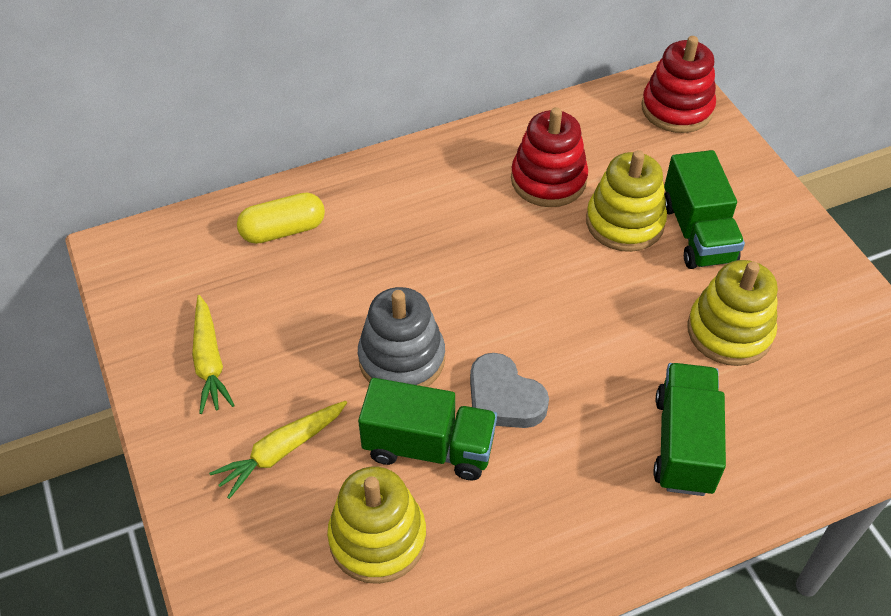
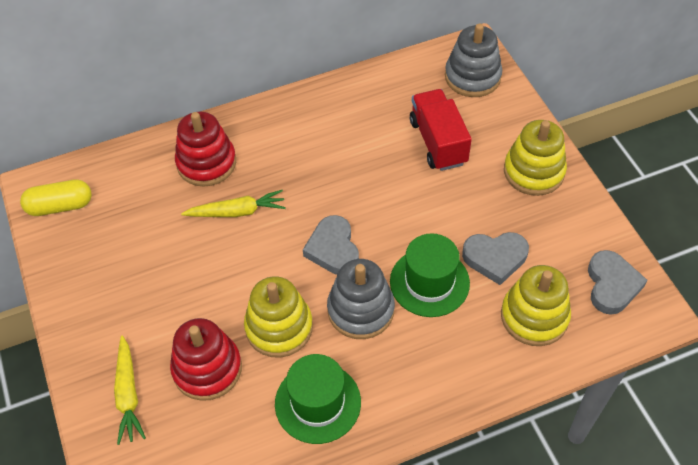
green hat: 0 -> 2
green truck: 3 -> 0
grey heart: 1 -> 3
grey stacking toy: 1 -> 2
red truck: 0 -> 1

